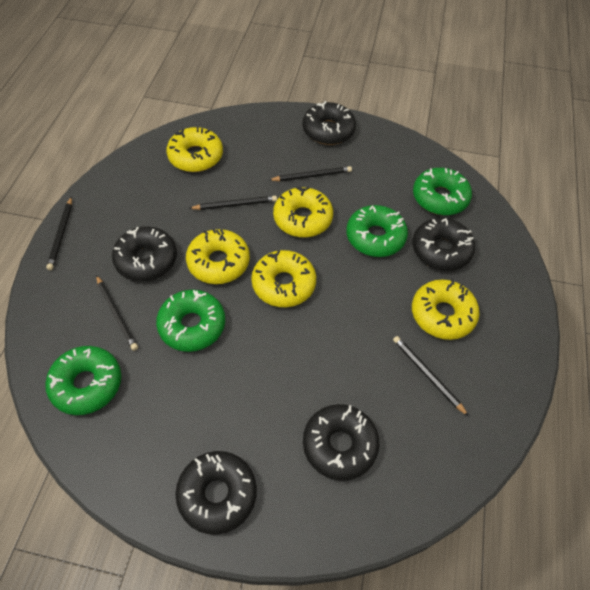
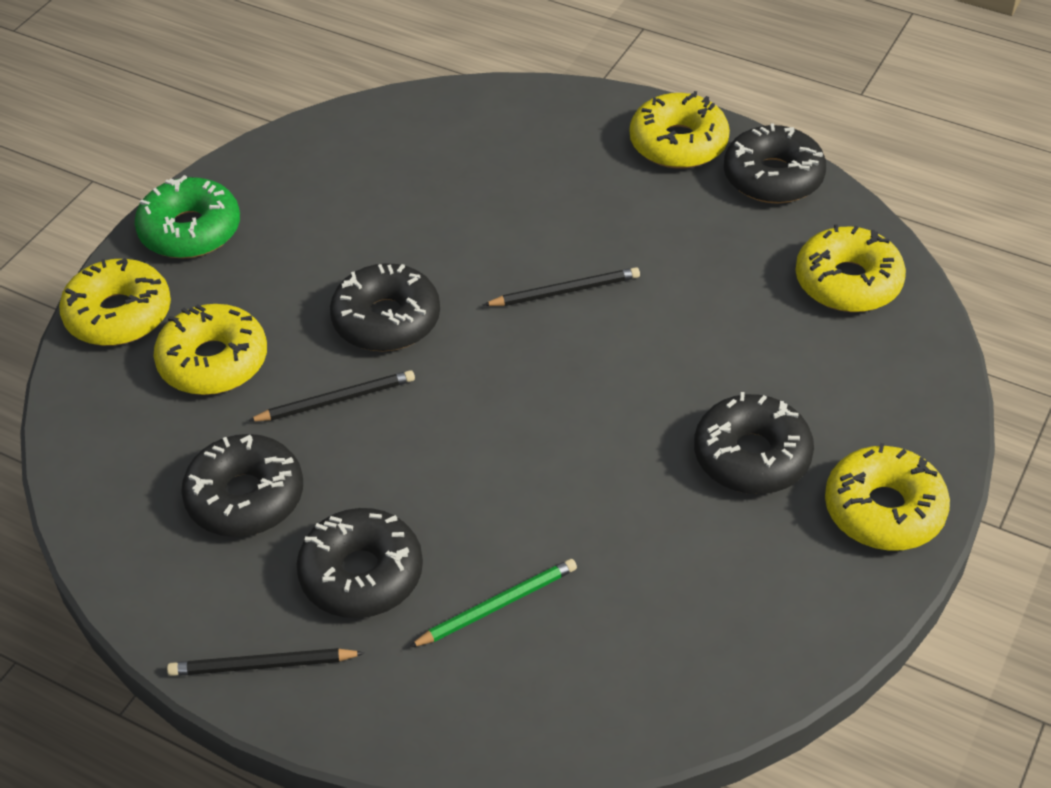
black pencil: 5 -> 3
green donut: 4 -> 1
green pencil: 0 -> 1

